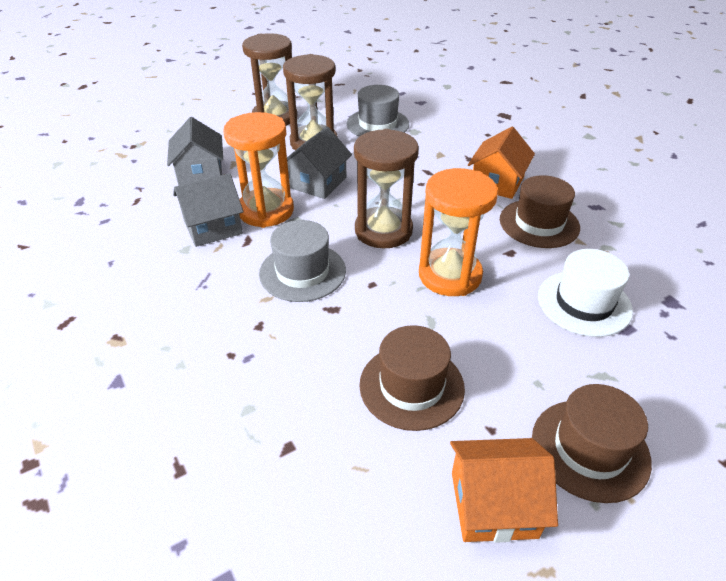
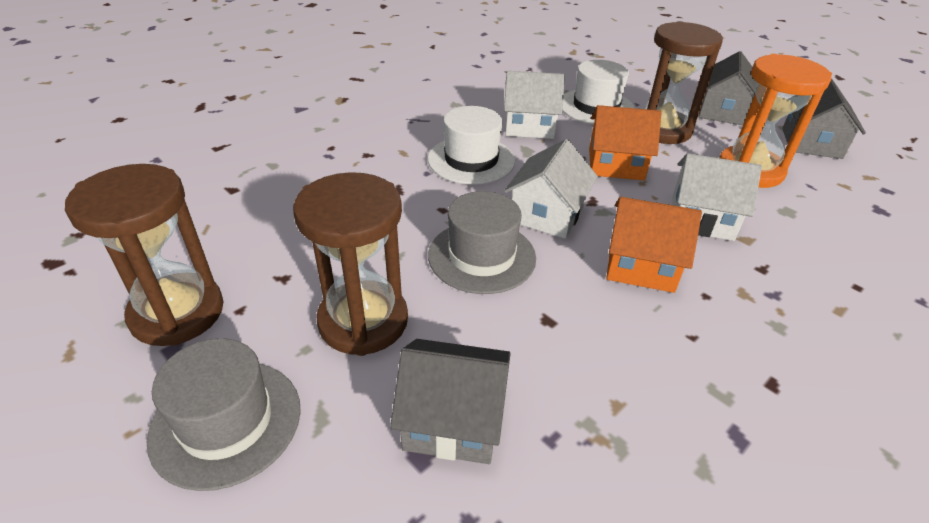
brown hat: 3 -> 0
orange hourglass: 2 -> 1
white hat: 1 -> 2
white house: 0 -> 3

